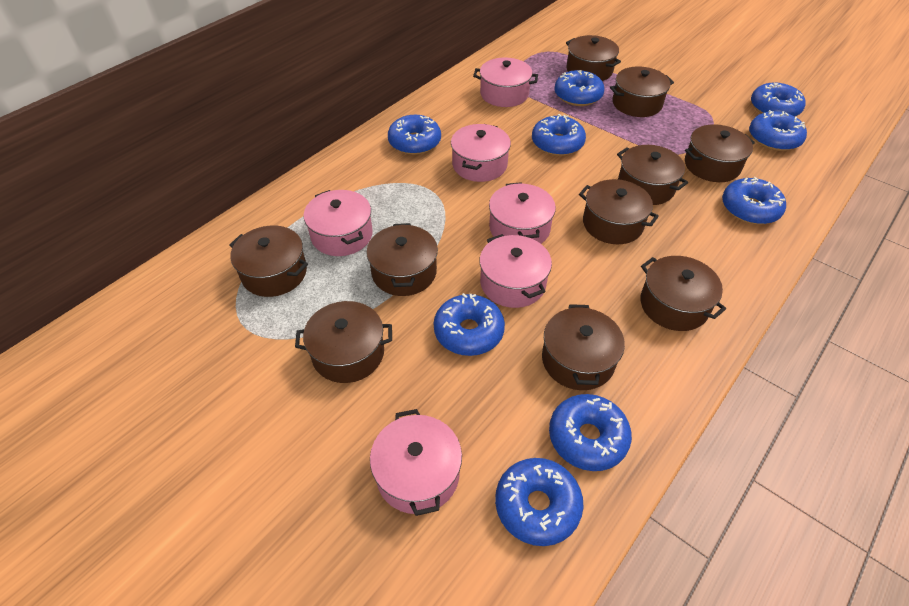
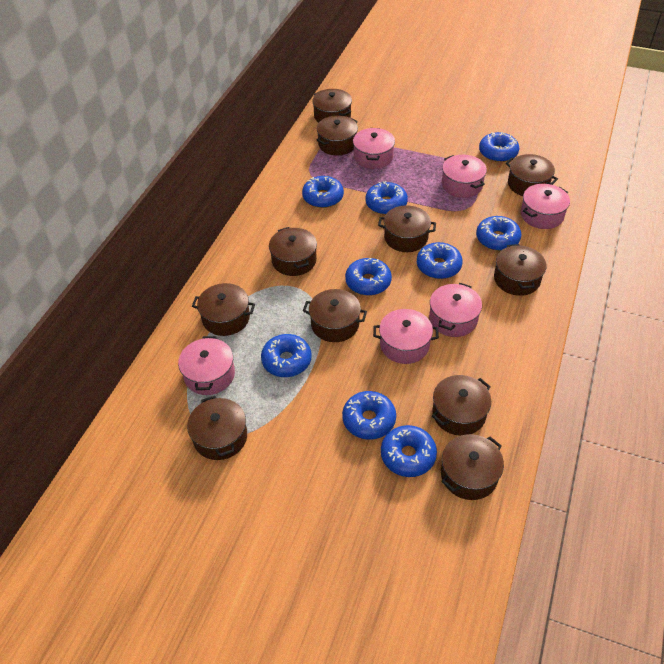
brown pot: 10 -> 11

